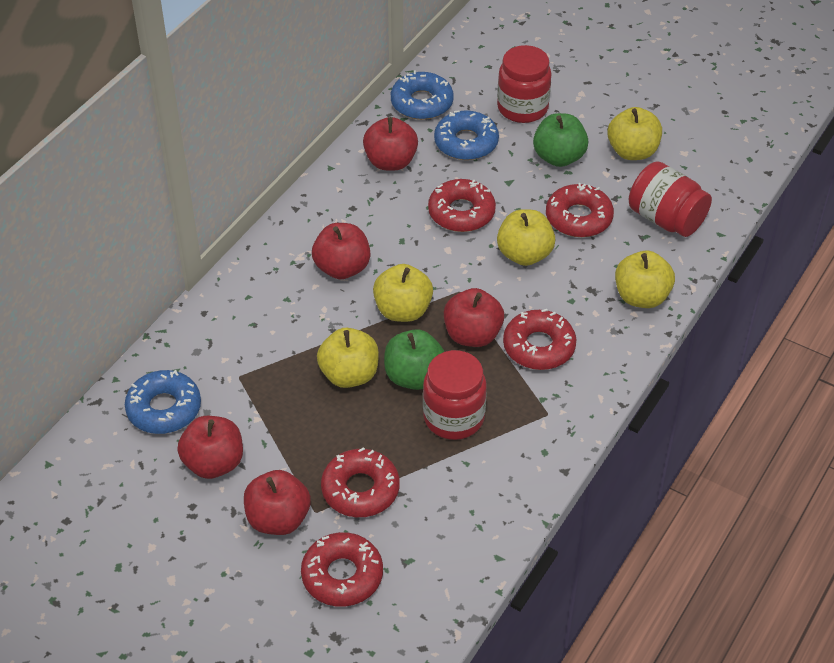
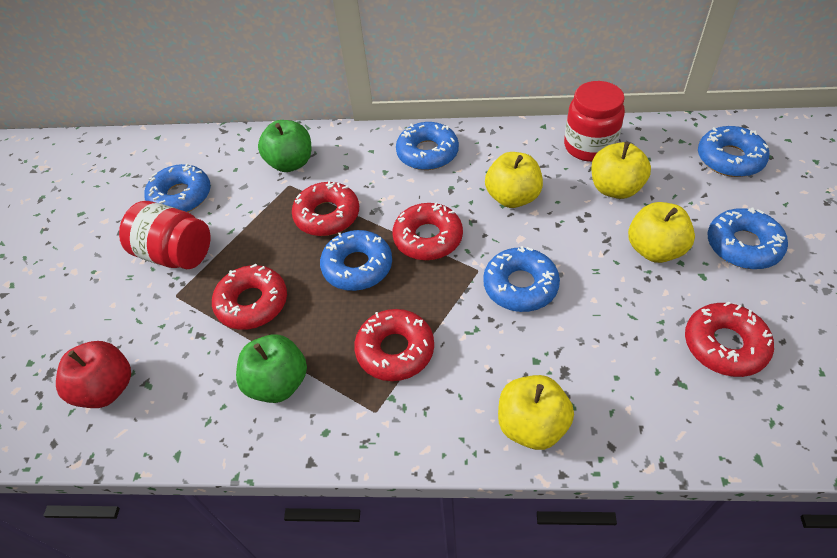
blue donut: 3 -> 6
red apple: 5 -> 1
red jar: 3 -> 2
yellow apple: 5 -> 4

